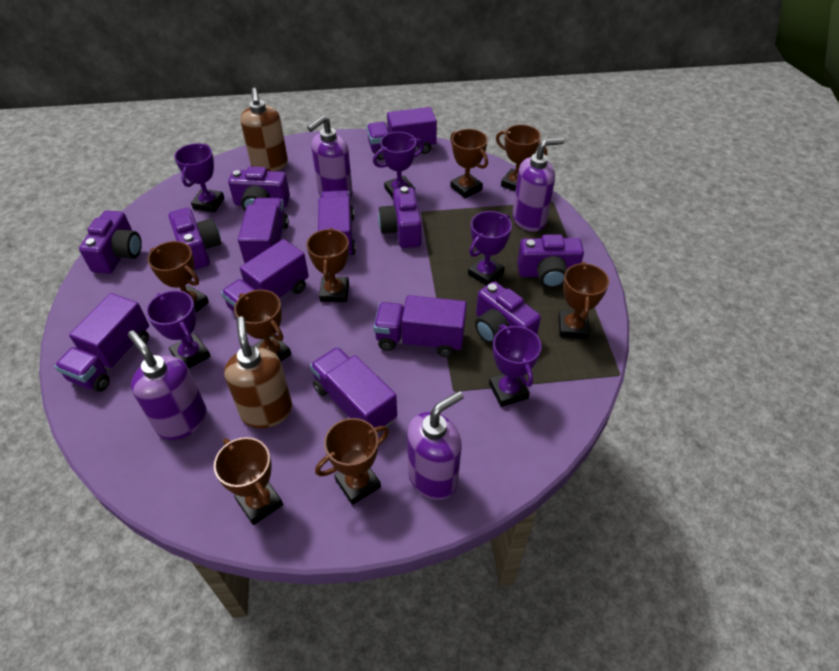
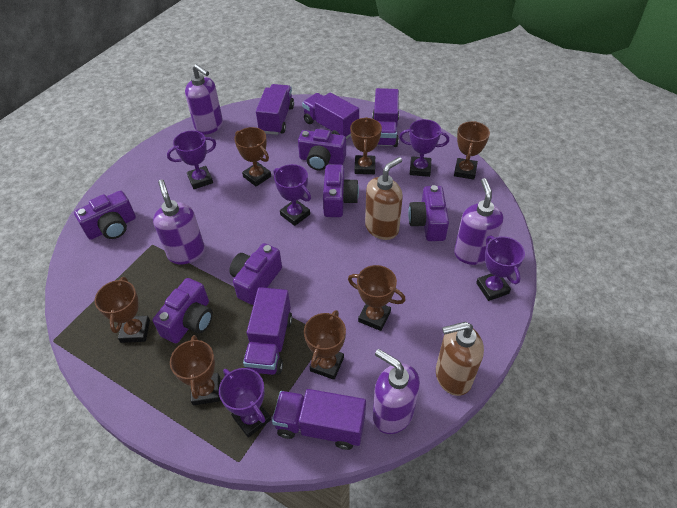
brown trophy: 8 -> 7
purple truck: 7 -> 5

